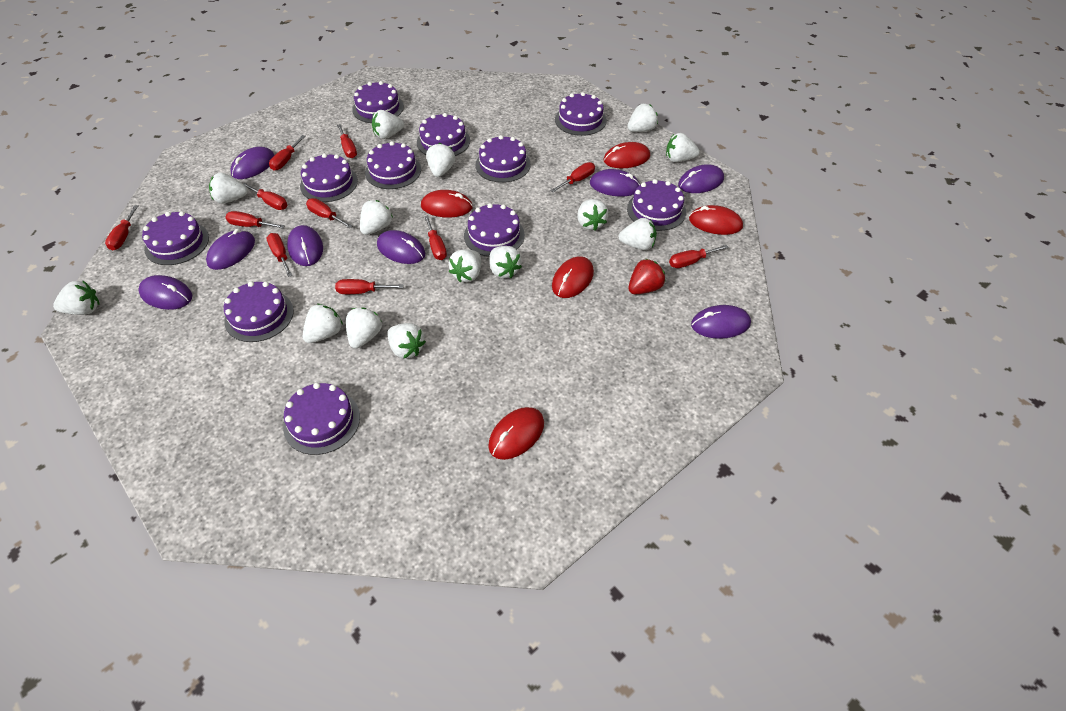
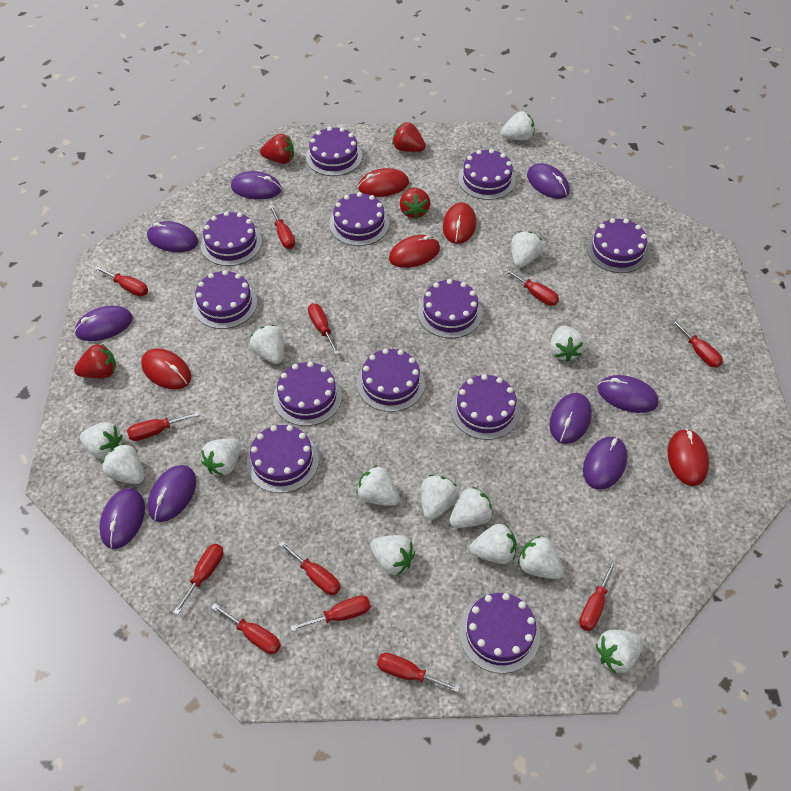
purple cake: 11 -> 12
purple mouse: 8 -> 9
red screwdriver: 11 -> 12
red strawberry: 1 -> 4

